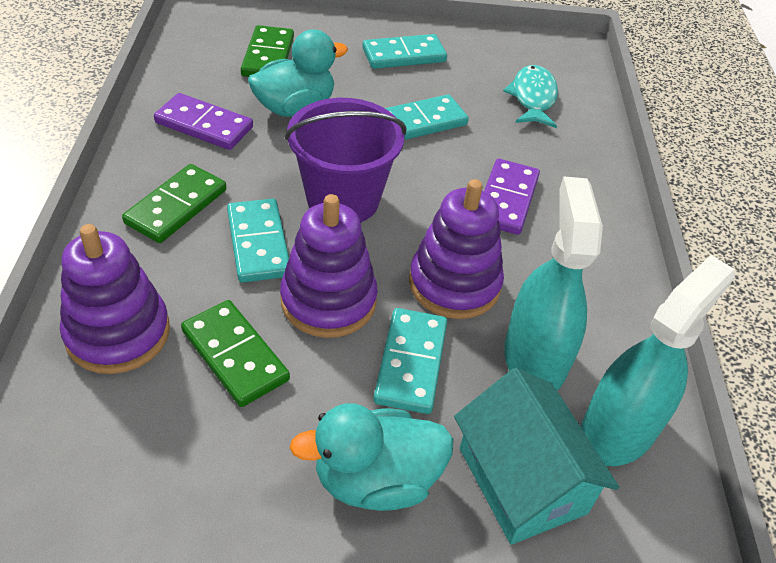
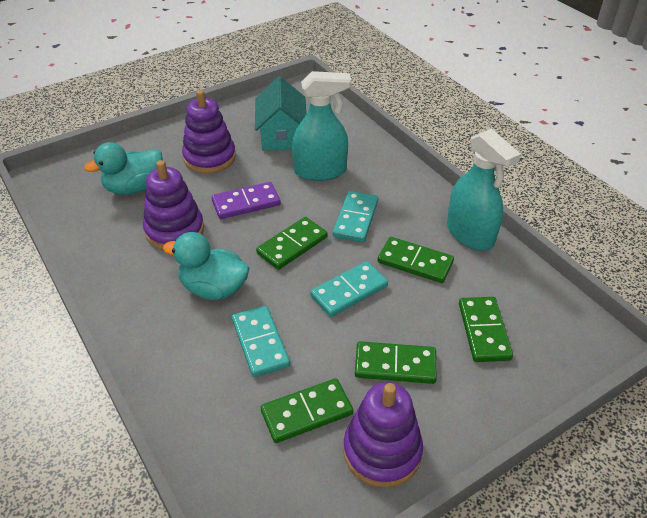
green domino: 3 -> 5
purple bucket: 1 -> 0
purple domino: 2 -> 1
turquoise domino: 4 -> 3
turquoise fish: 1 -> 0

